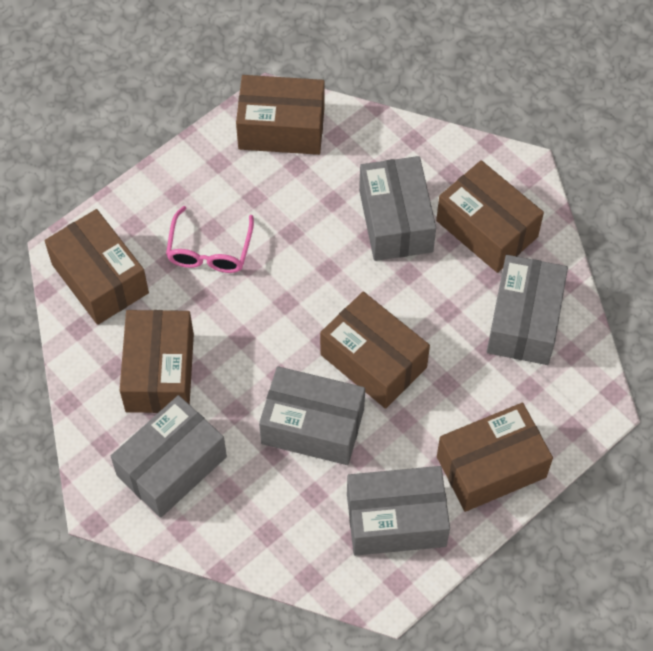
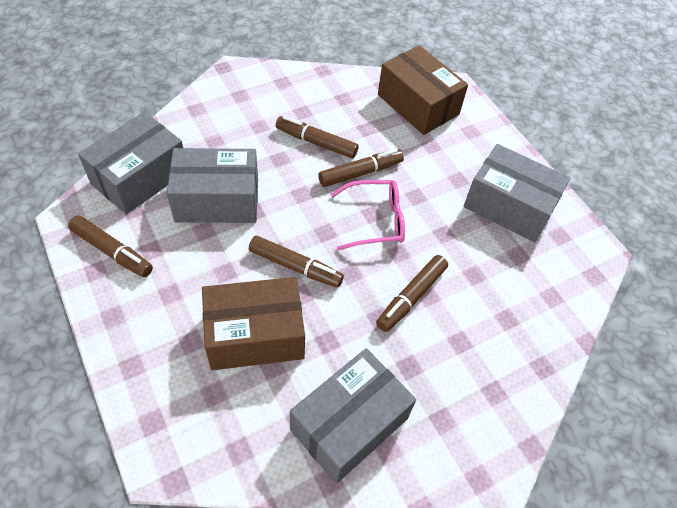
brown box: 6 -> 2
brown marker: 0 -> 5
grey box: 5 -> 4

